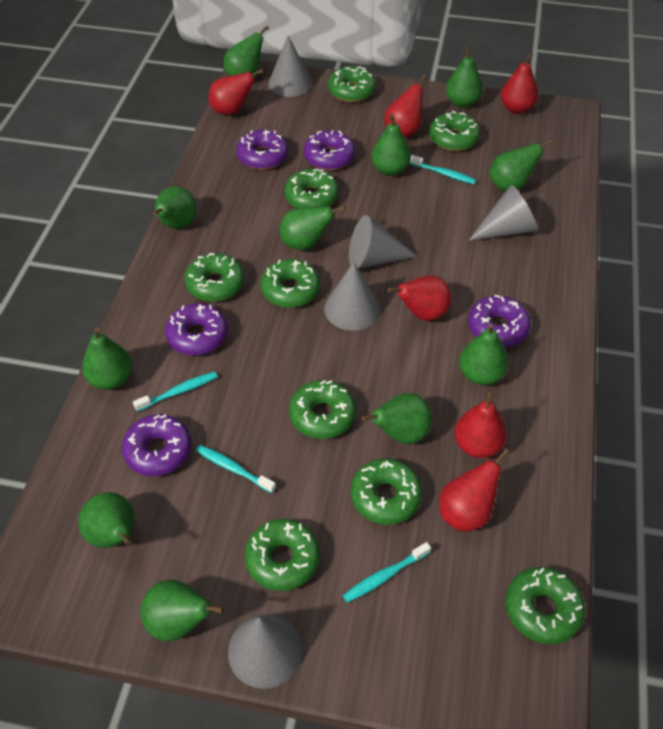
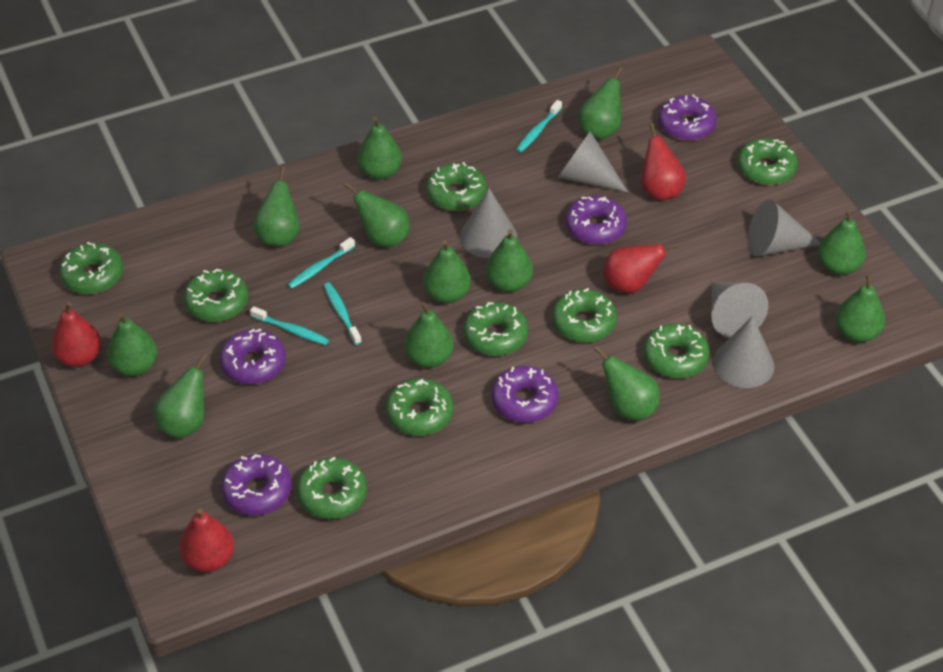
green pear: 11 -> 12
red pear: 6 -> 4

